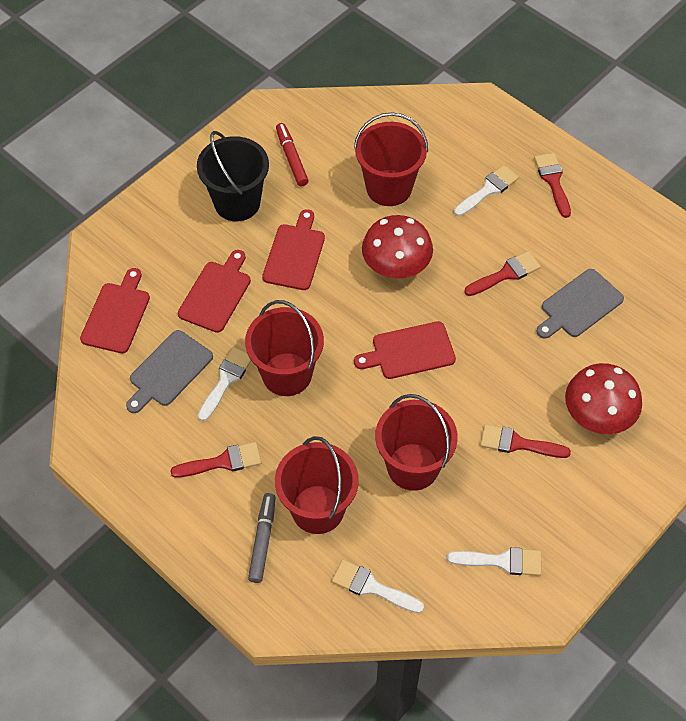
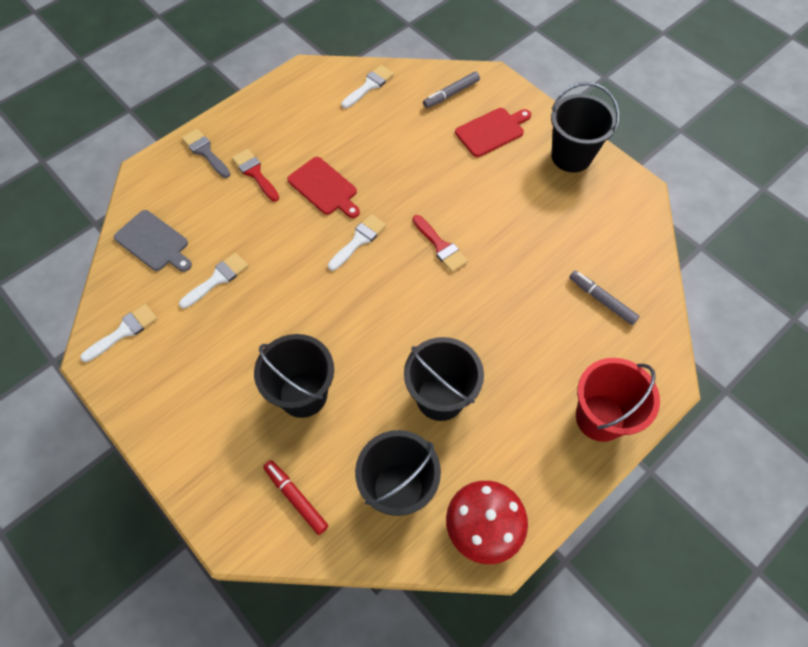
black bucket: 1 -> 4
grey brush: 0 -> 1
grey cutting board: 2 -> 1
grey marker: 1 -> 2
red brush: 4 -> 2
red bucket: 4 -> 1
red cutting board: 4 -> 2
red mushroom: 2 -> 1

